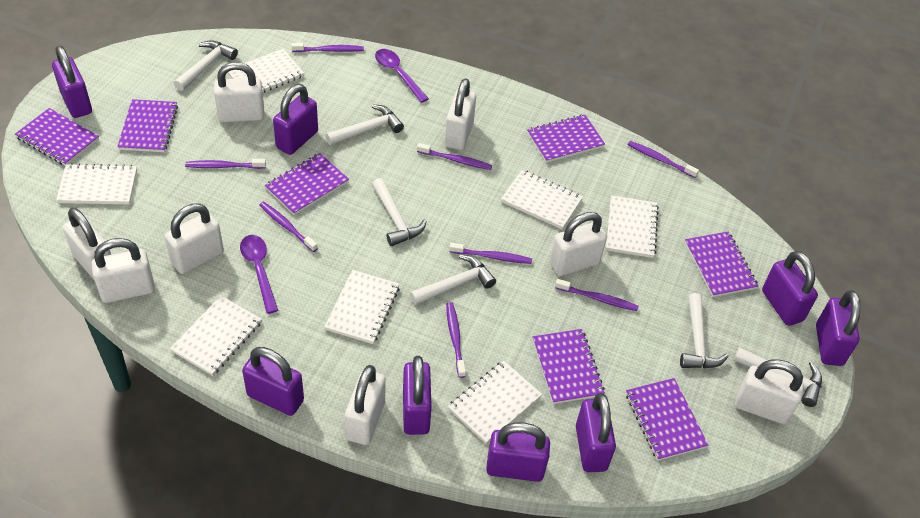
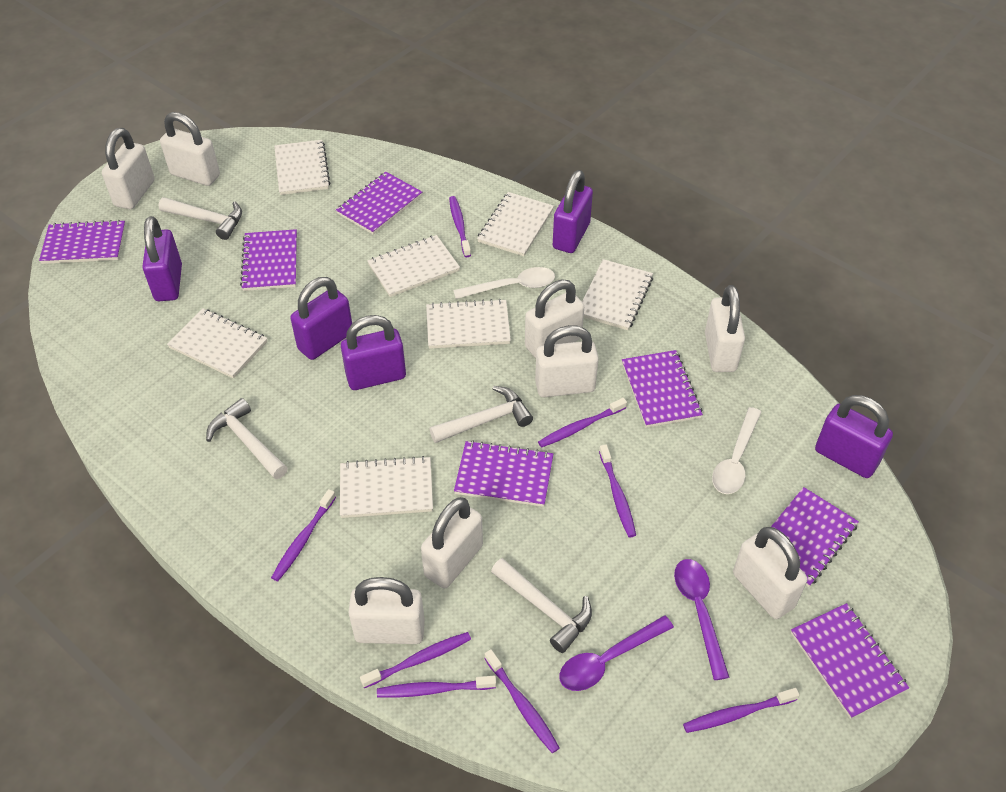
purple padlock: 8 -> 5
white hammer: 6 -> 4
white spoon: 0 -> 2

